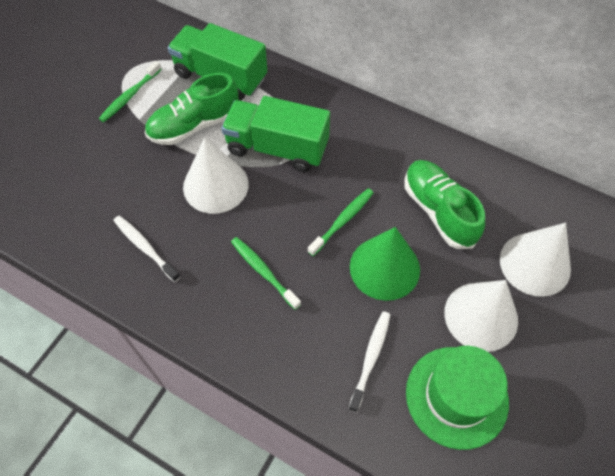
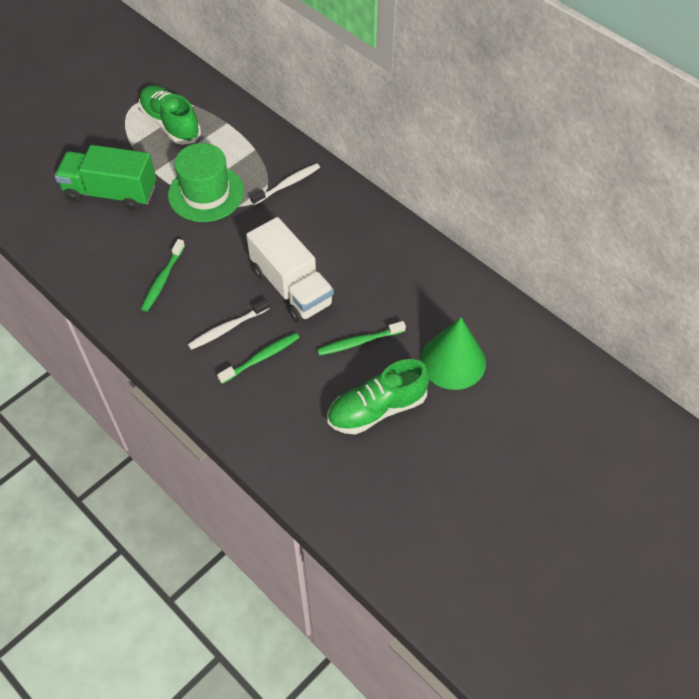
green truck: 2 -> 1
white cone: 3 -> 0
white truck: 0 -> 1

